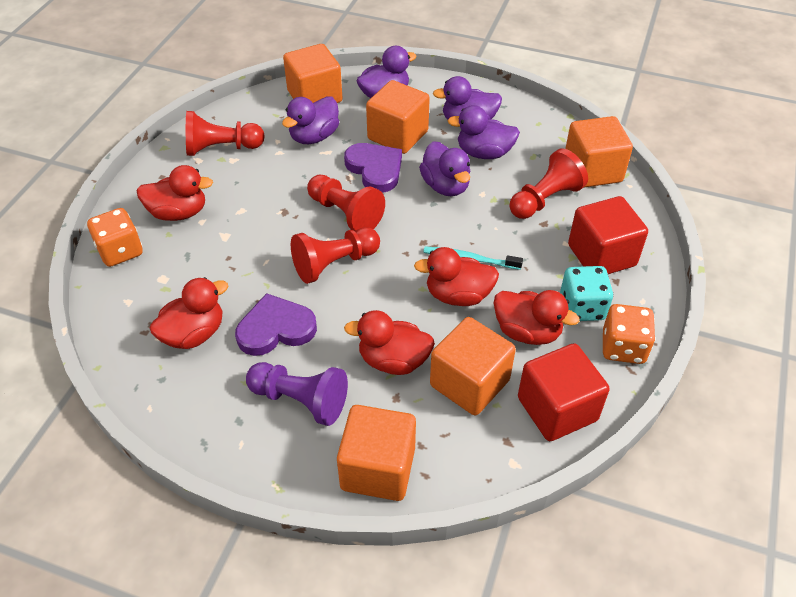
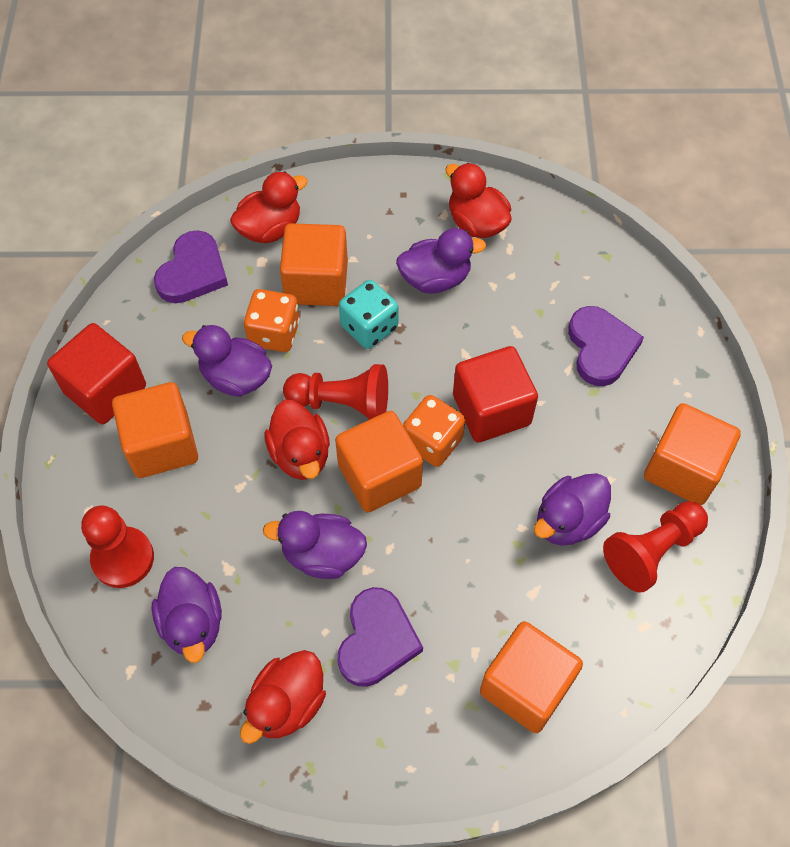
purple heart: 2 -> 3
purple pawn: 1 -> 0
red duck: 5 -> 4
red pawn: 4 -> 3
turquoise toothbrush: 1 -> 0

